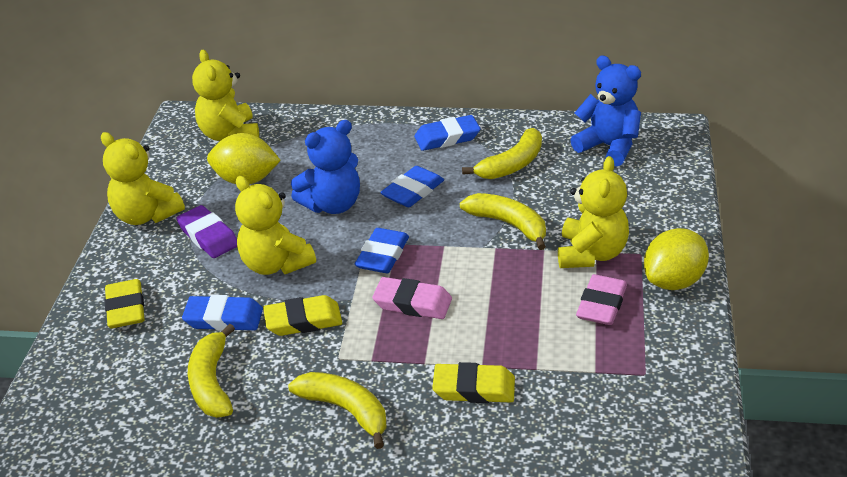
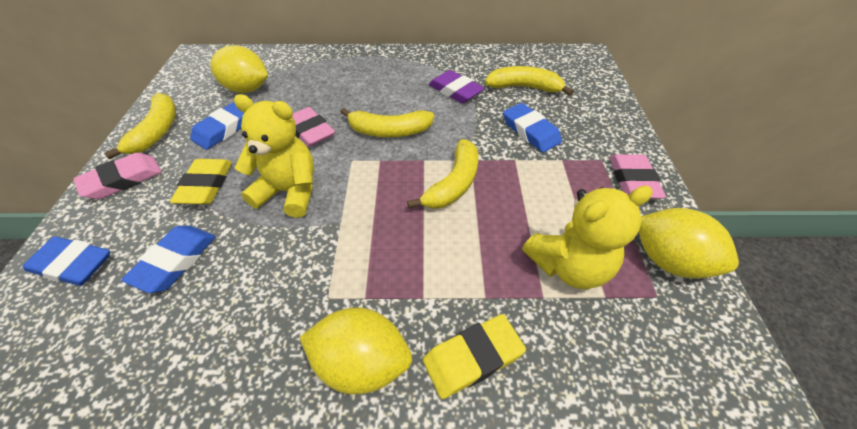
blue teddy bear: 2 -> 0
pink eraser: 2 -> 3
yellow eraser: 3 -> 2
yellow lemon: 2 -> 3
yellow teddy bear: 4 -> 2

